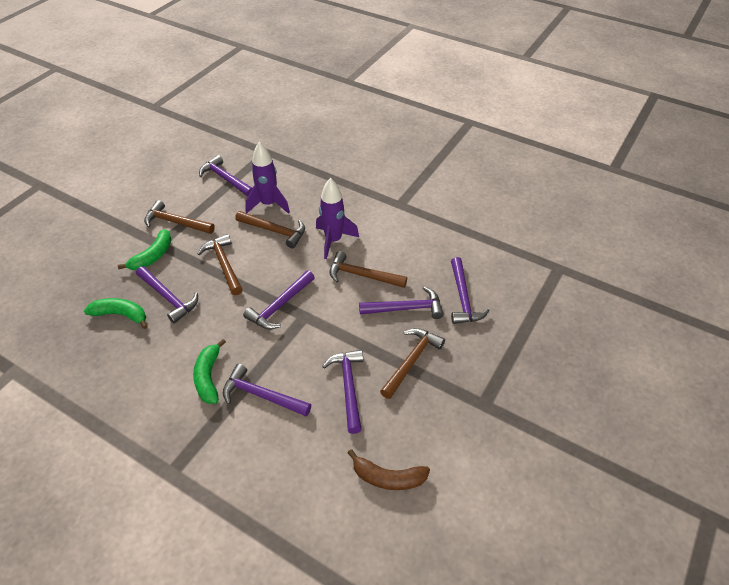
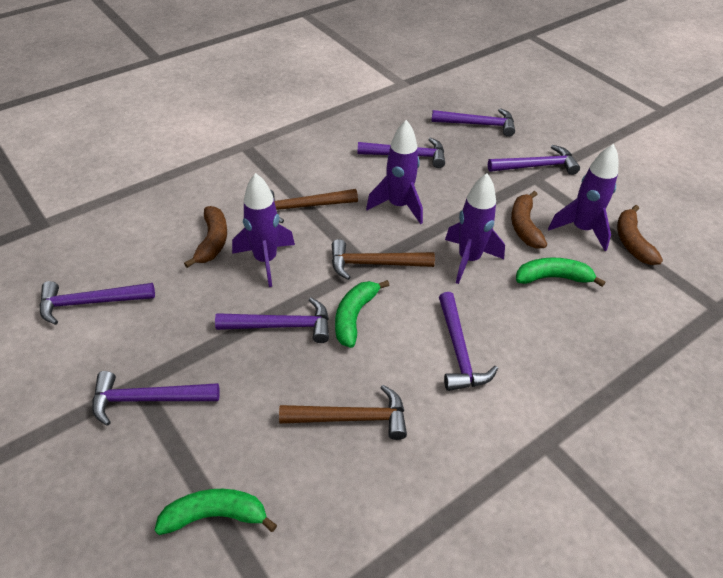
brown banana: 1 -> 3
brown hammer: 5 -> 3
purple rocket: 2 -> 4

